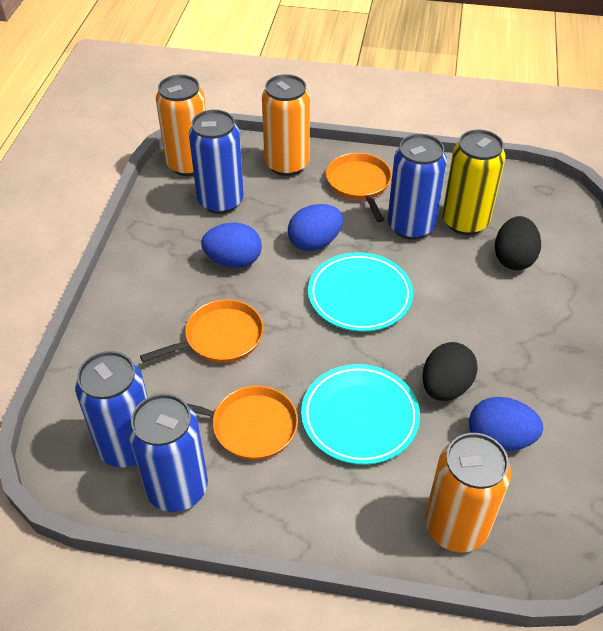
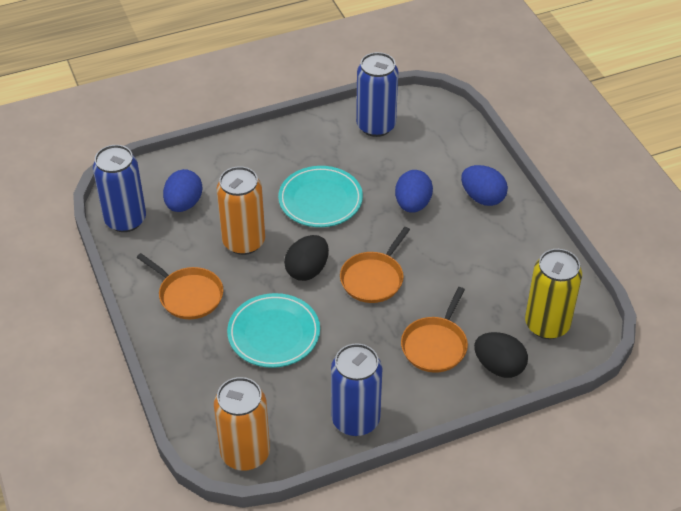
blue can: 4 -> 3
orange can: 3 -> 2

